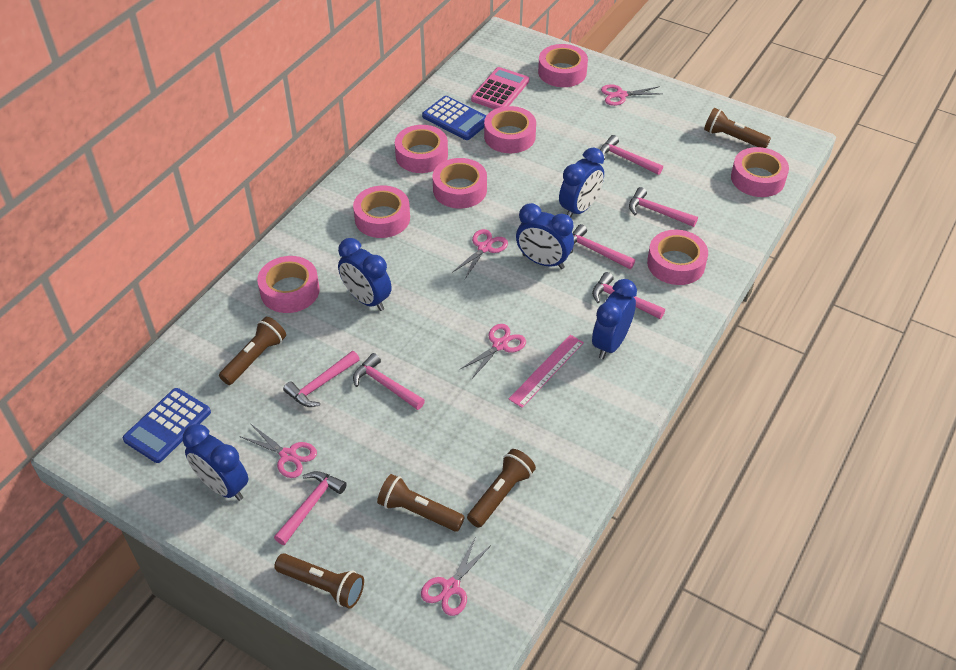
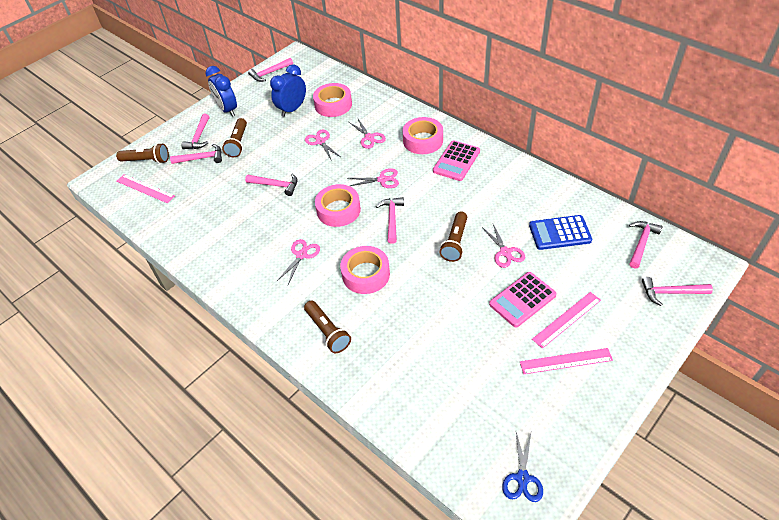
blue calculator: 2 -> 1
blue clock: 5 -> 2
blue scissors: 0 -> 1
brown flashlight: 5 -> 4
pink calculator: 1 -> 2
pink ruler: 1 -> 3
pink tape: 8 -> 4

